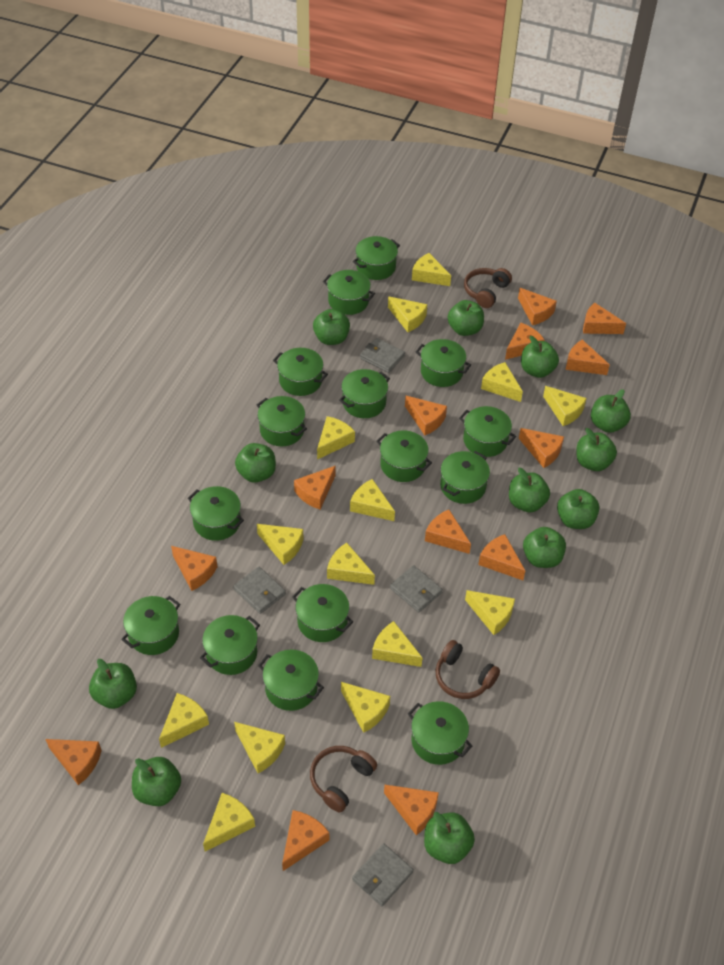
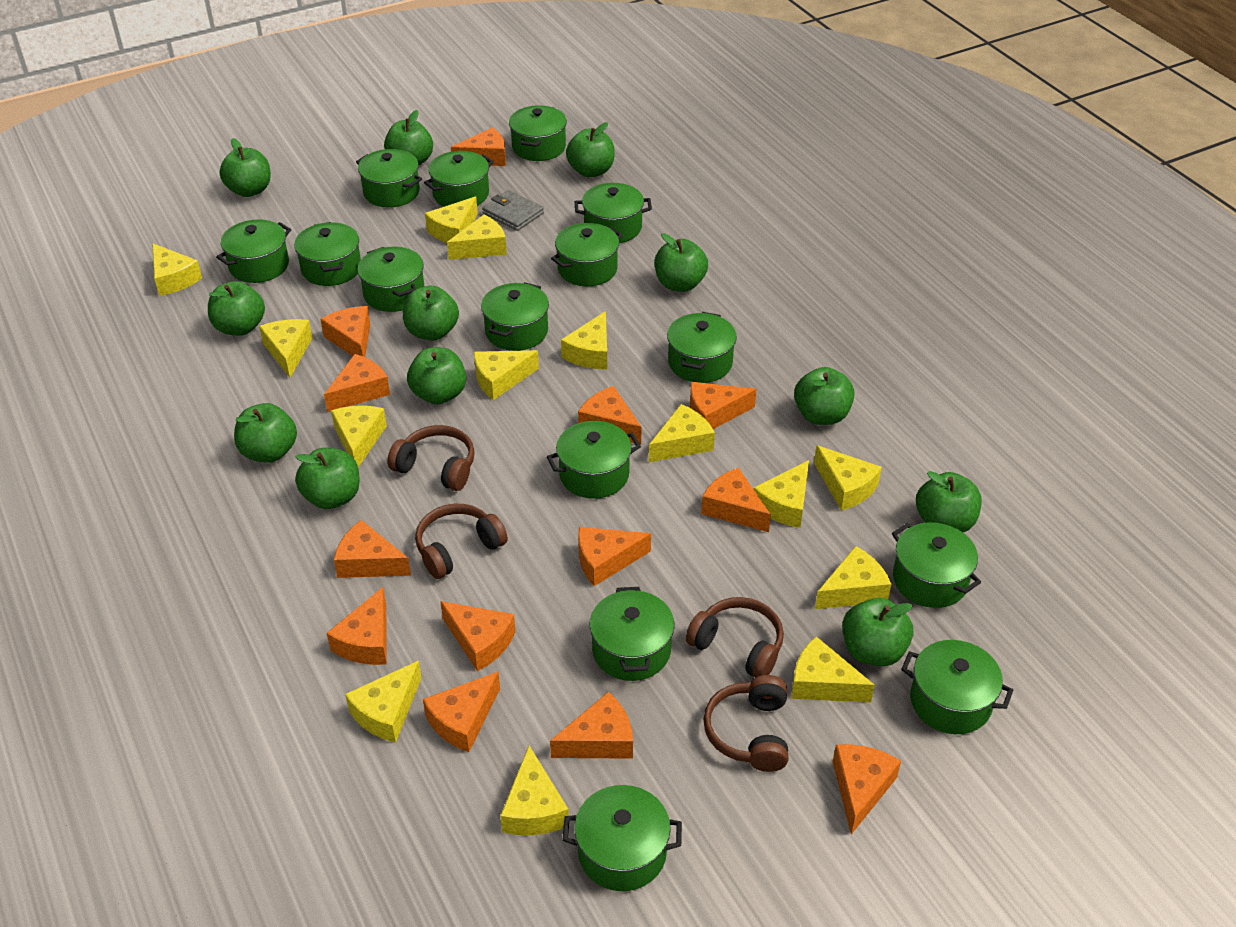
brown headphones: 3 -> 4
grey wallet: 4 -> 1

